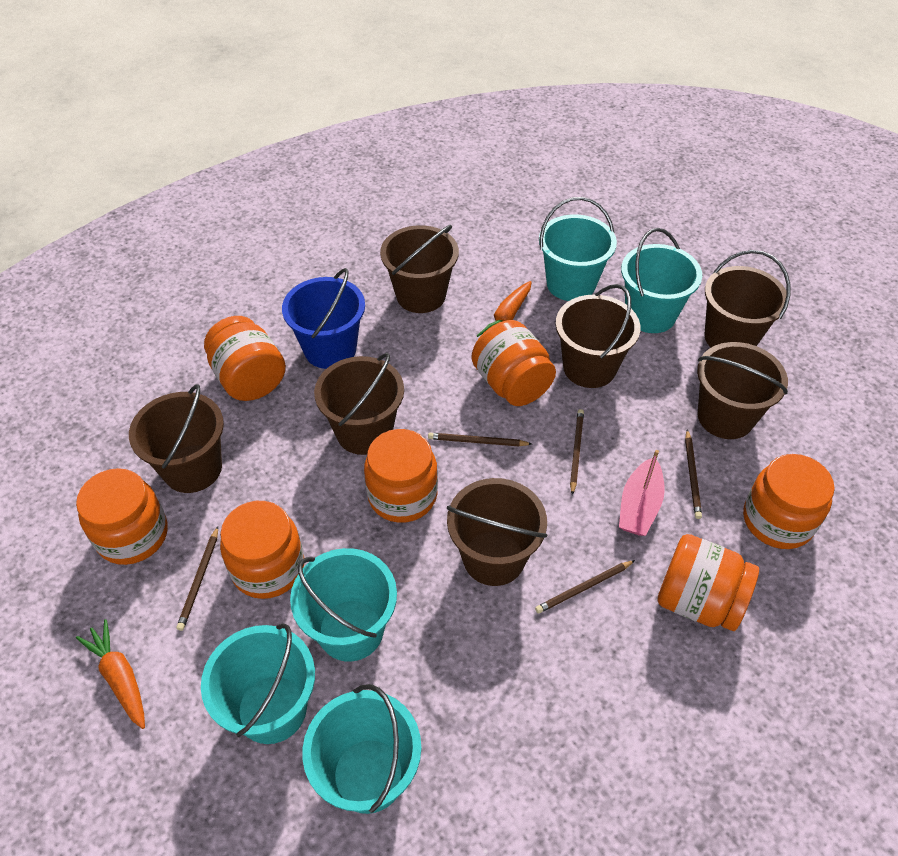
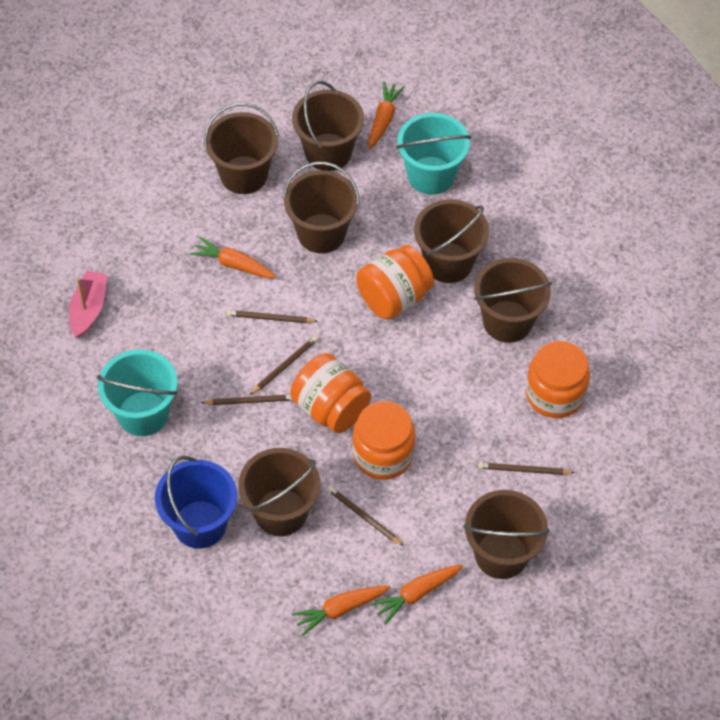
orange carrot: 2 -> 4
orange jar: 7 -> 4
turquoise bucket: 5 -> 2

